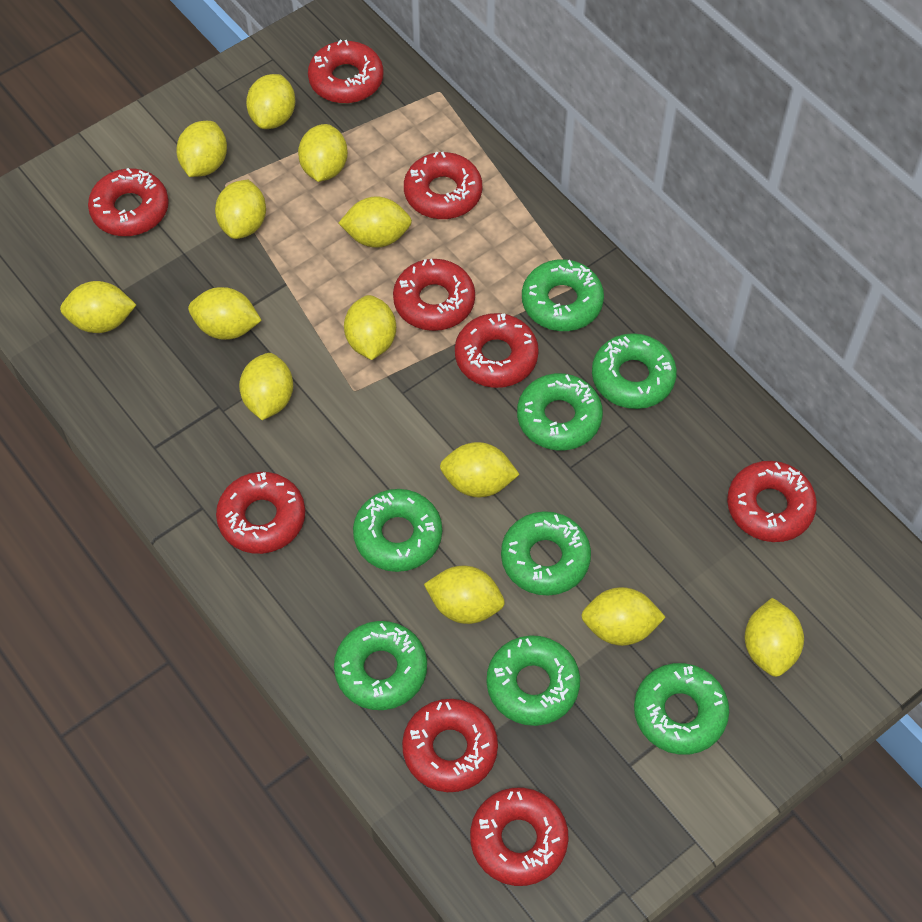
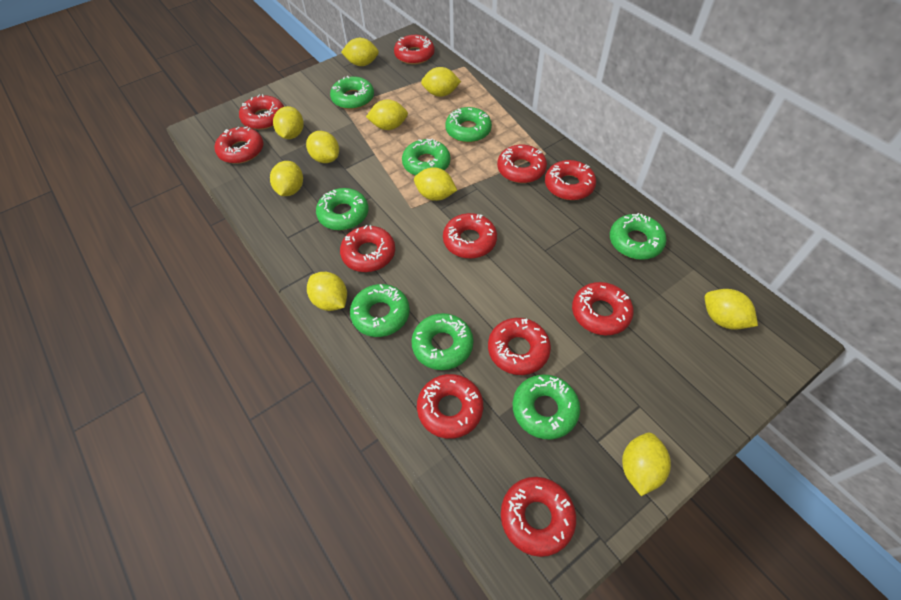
red donut: 9 -> 11
yellow lemon: 13 -> 10

